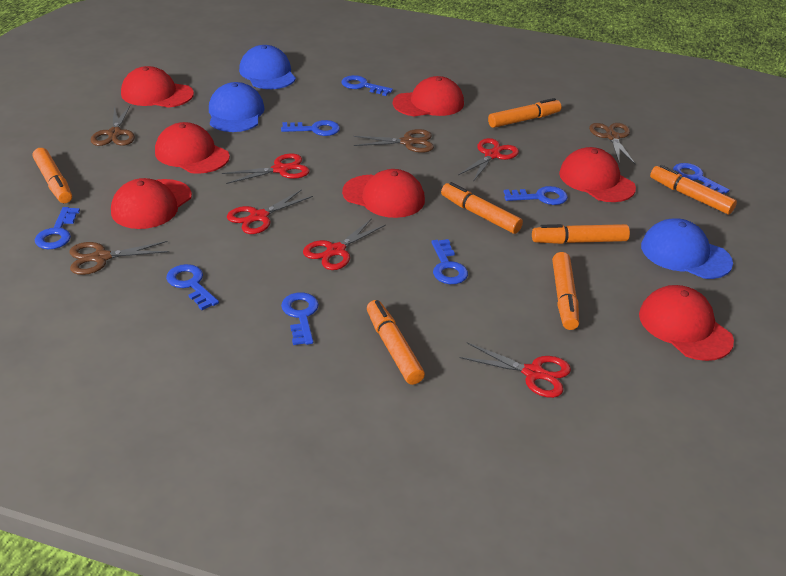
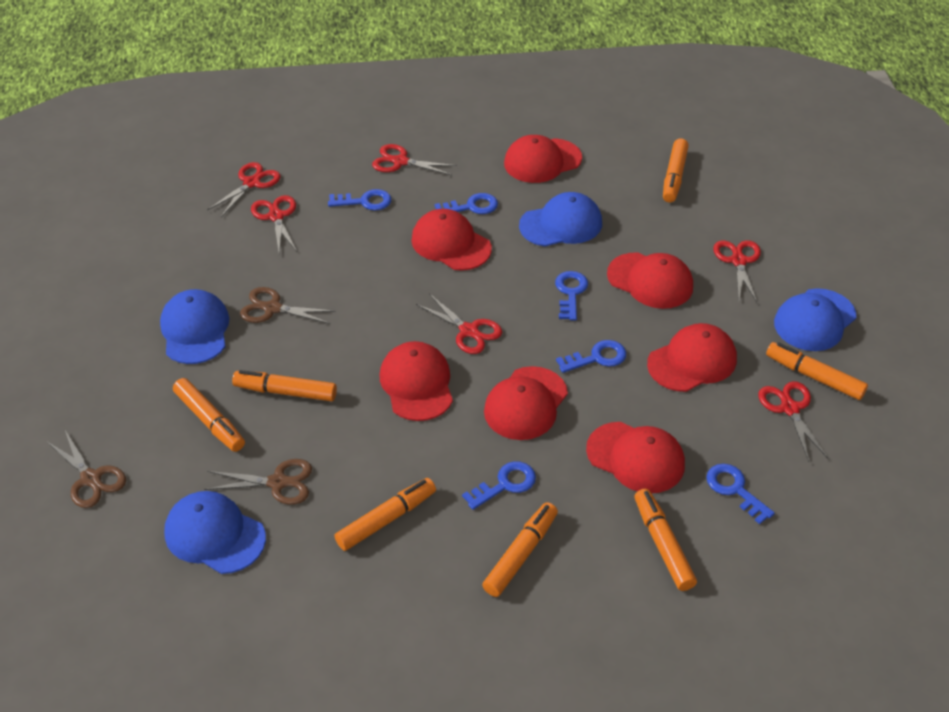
blue cap: 3 -> 4
blue key: 8 -> 6
brown scissors: 4 -> 3
red scissors: 5 -> 6

